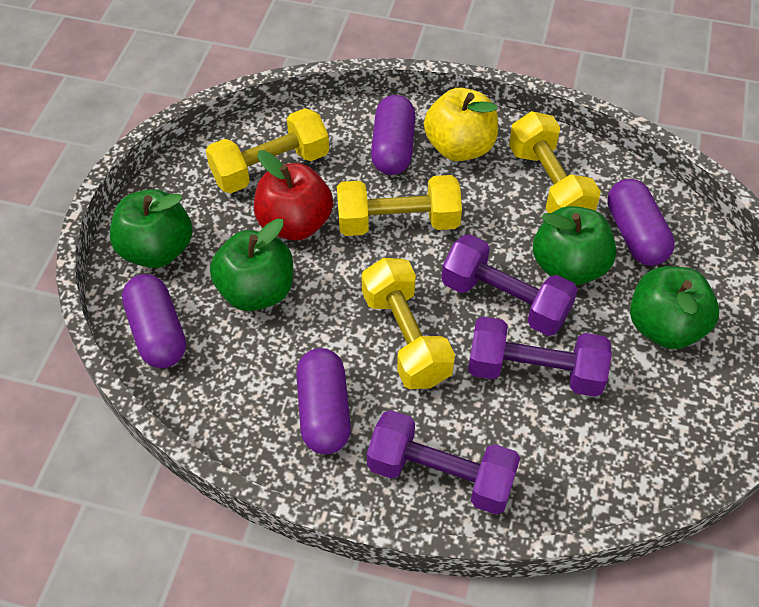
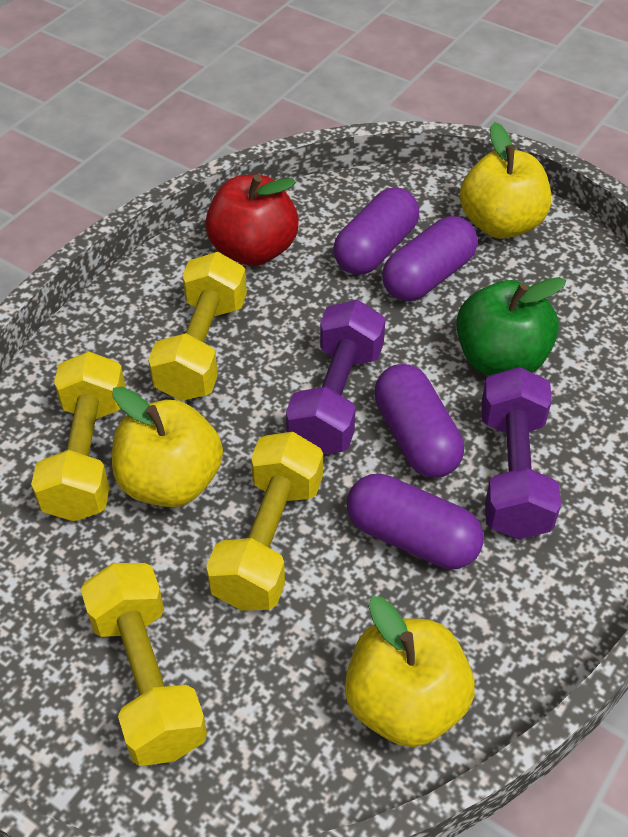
green apple: 4 -> 1
purple dumbbell: 3 -> 2
yellow apple: 1 -> 3

